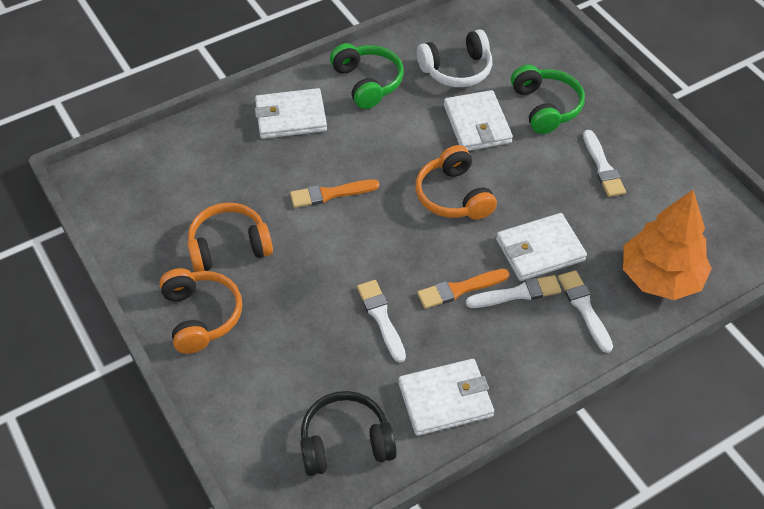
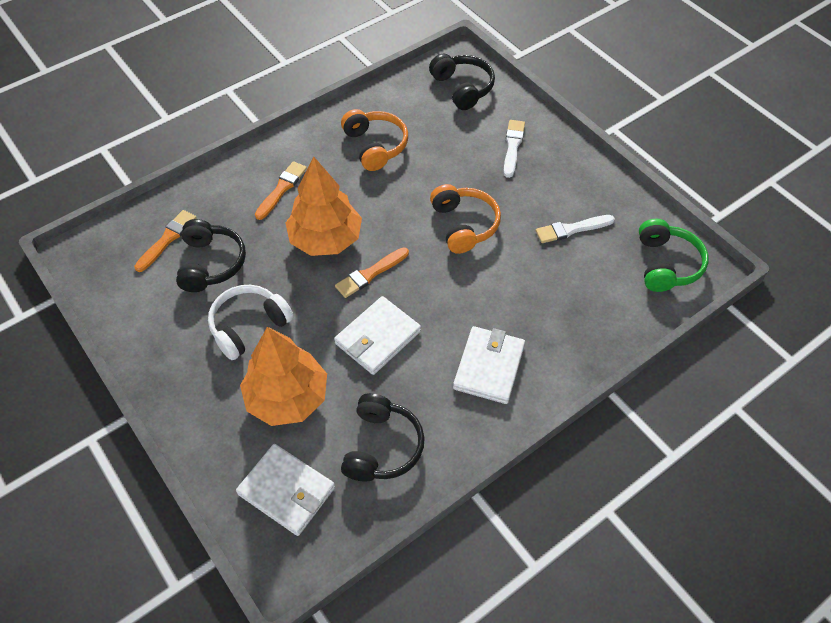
black headphones: 1 -> 3
green headphones: 2 -> 1
orange brush: 2 -> 3
orange headphones: 3 -> 2
orange tree: 1 -> 2
white brush: 4 -> 2
white wallet: 4 -> 3

